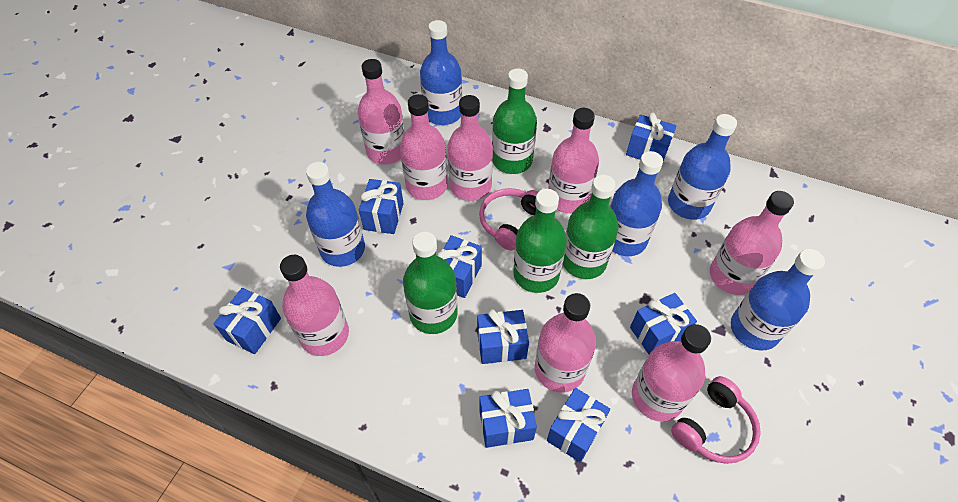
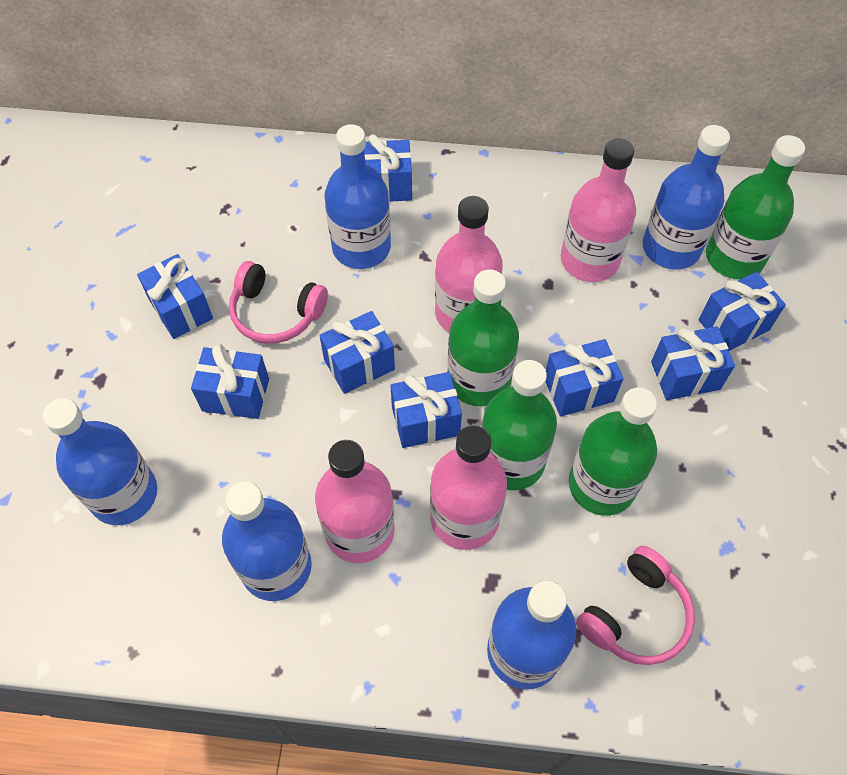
pink bottle: 8 -> 4

